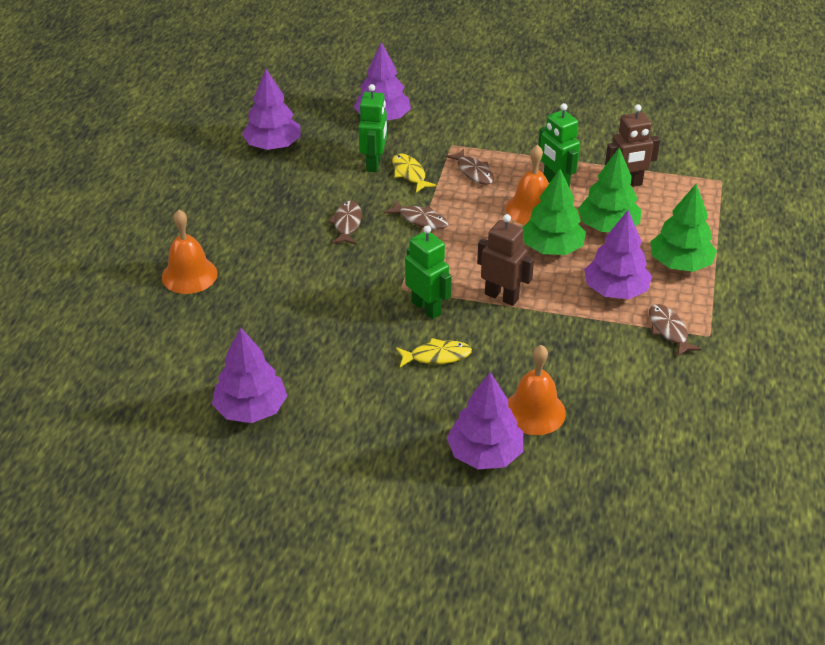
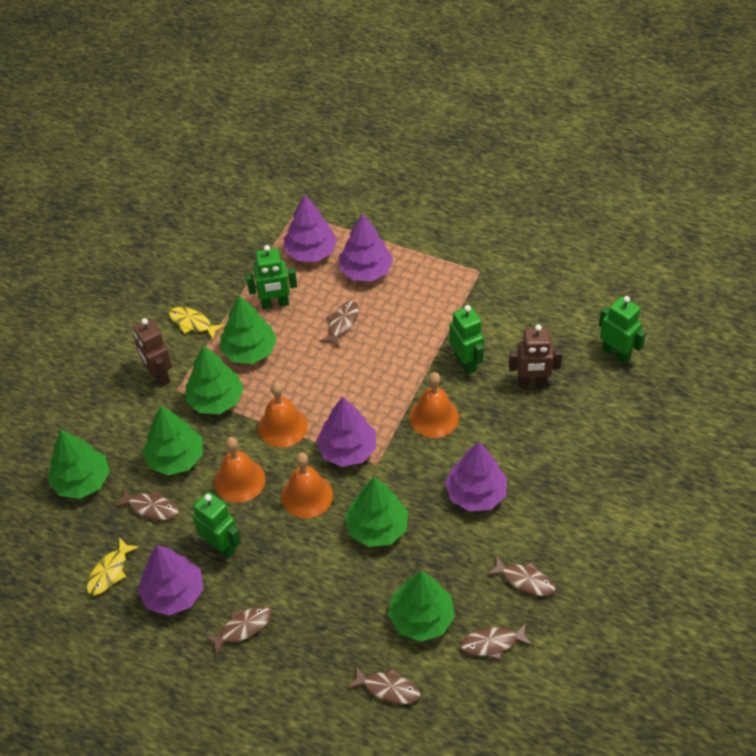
brown fish: 4 -> 6
green robot: 3 -> 4
green tree: 3 -> 6
orange bell: 3 -> 4

